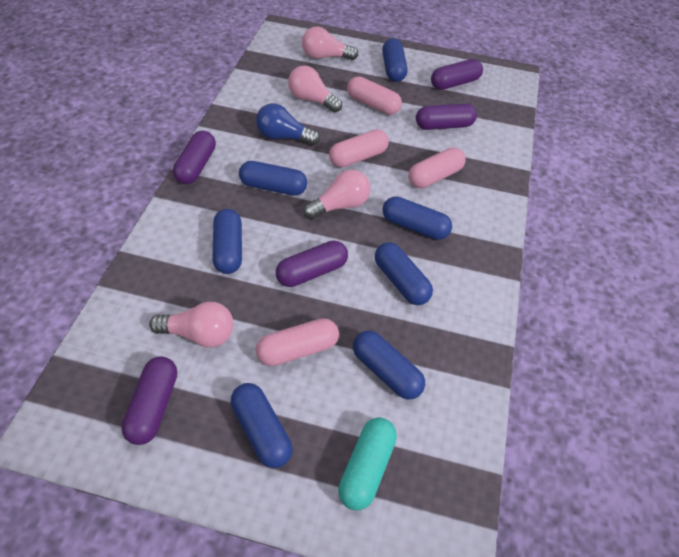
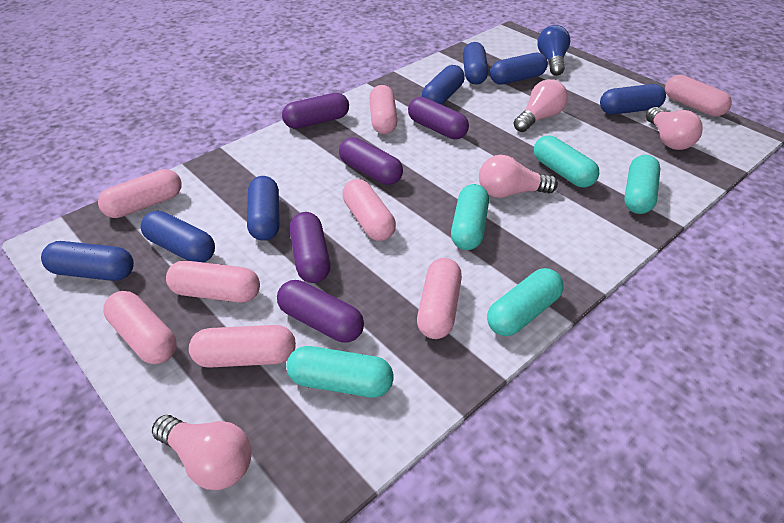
pink capsule: 4 -> 8
turquoise capsule: 1 -> 5

